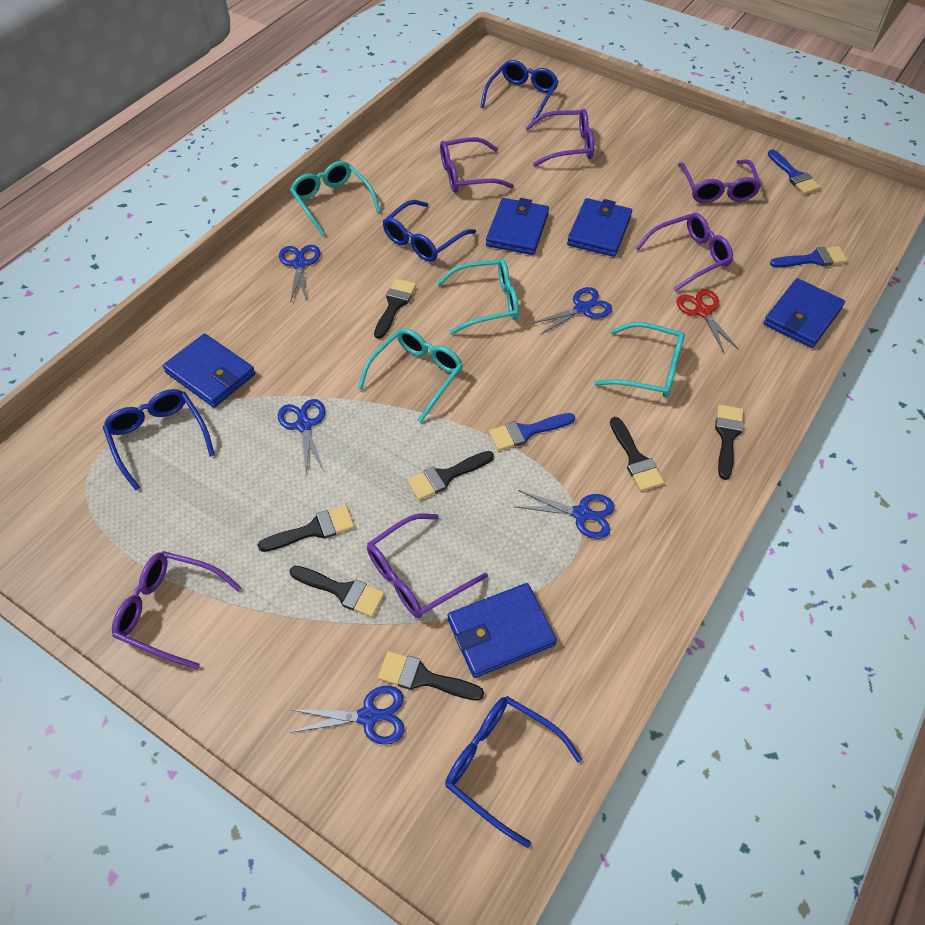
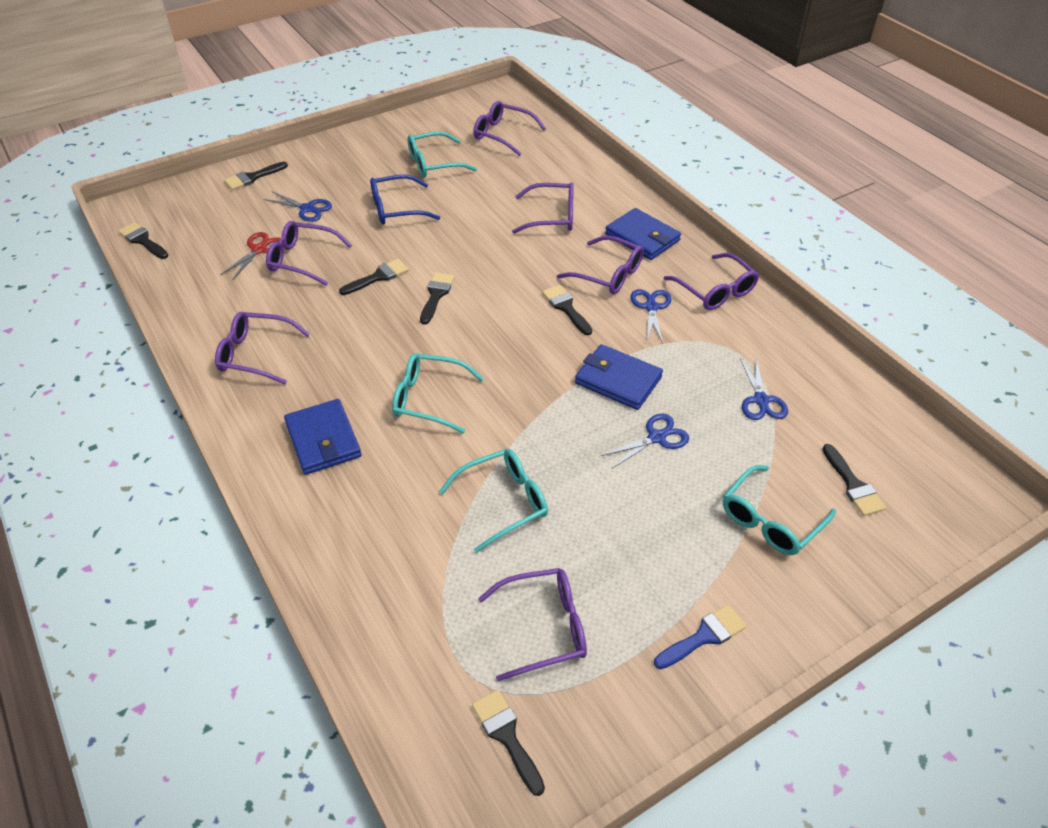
blue brush: 3 -> 1
blue glasses: 4 -> 1
blue scissors: 5 -> 4
blue wallet: 5 -> 3
purple glasses: 6 -> 7

